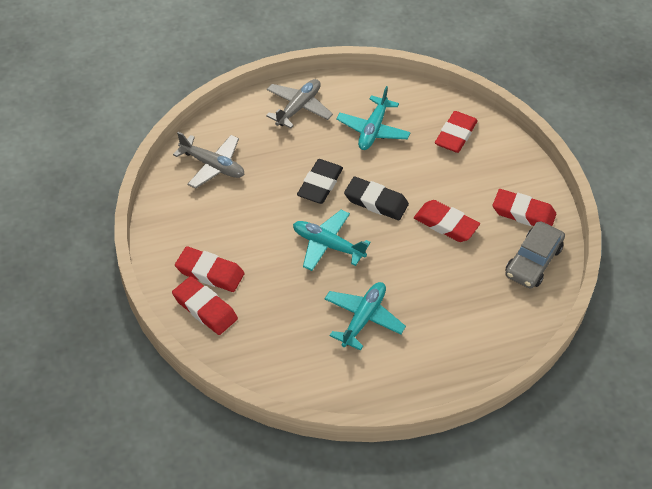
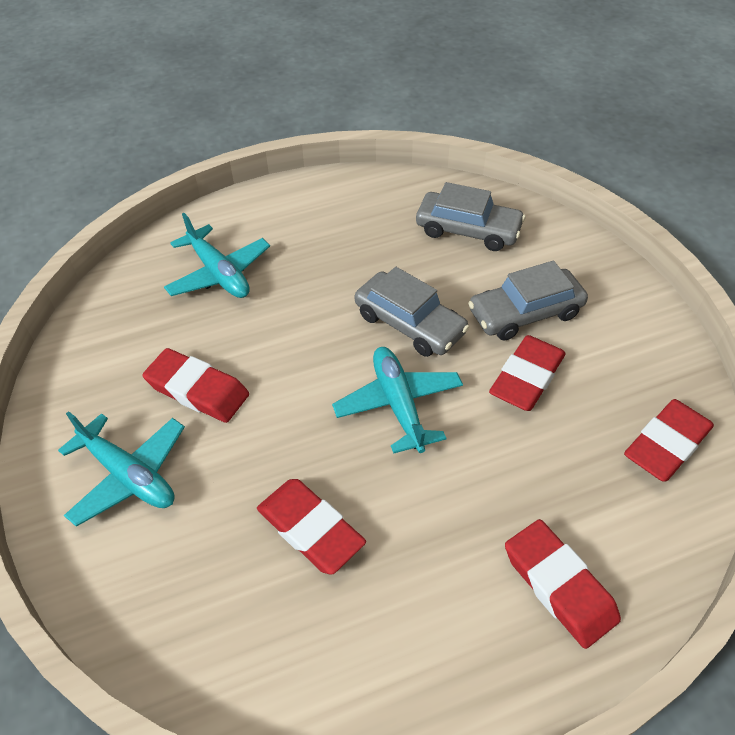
black eraser: 2 -> 0
grey car: 1 -> 3
grey plane: 2 -> 0

